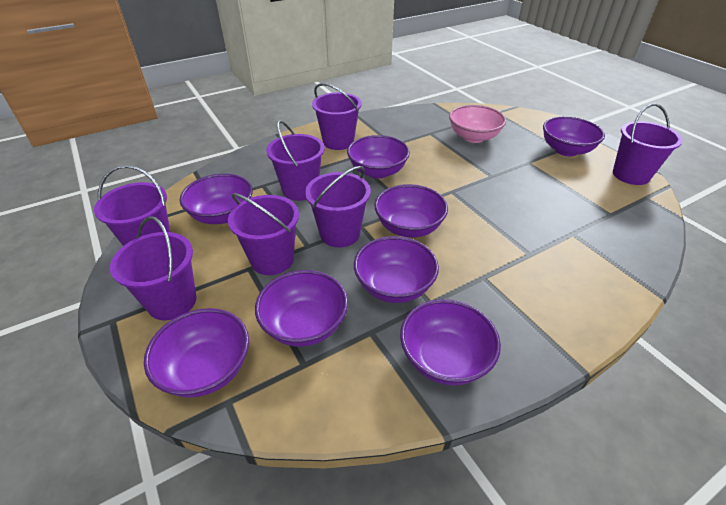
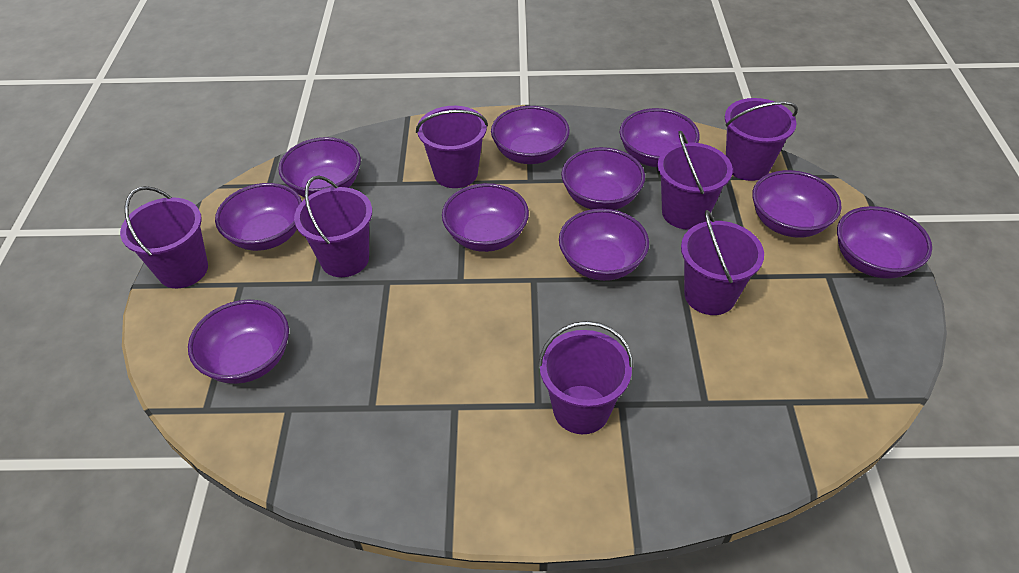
pink bowl: 1 -> 0
purple bowl: 8 -> 10

